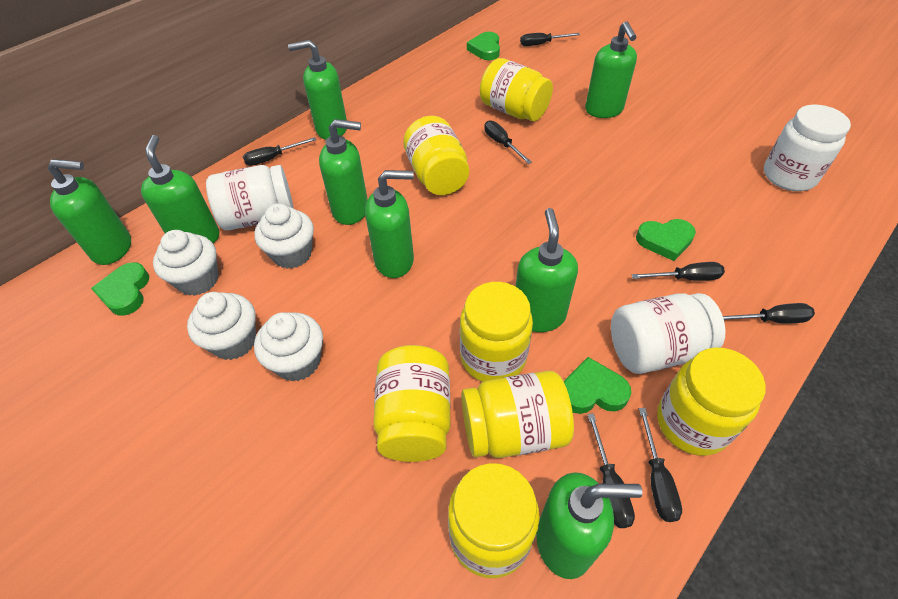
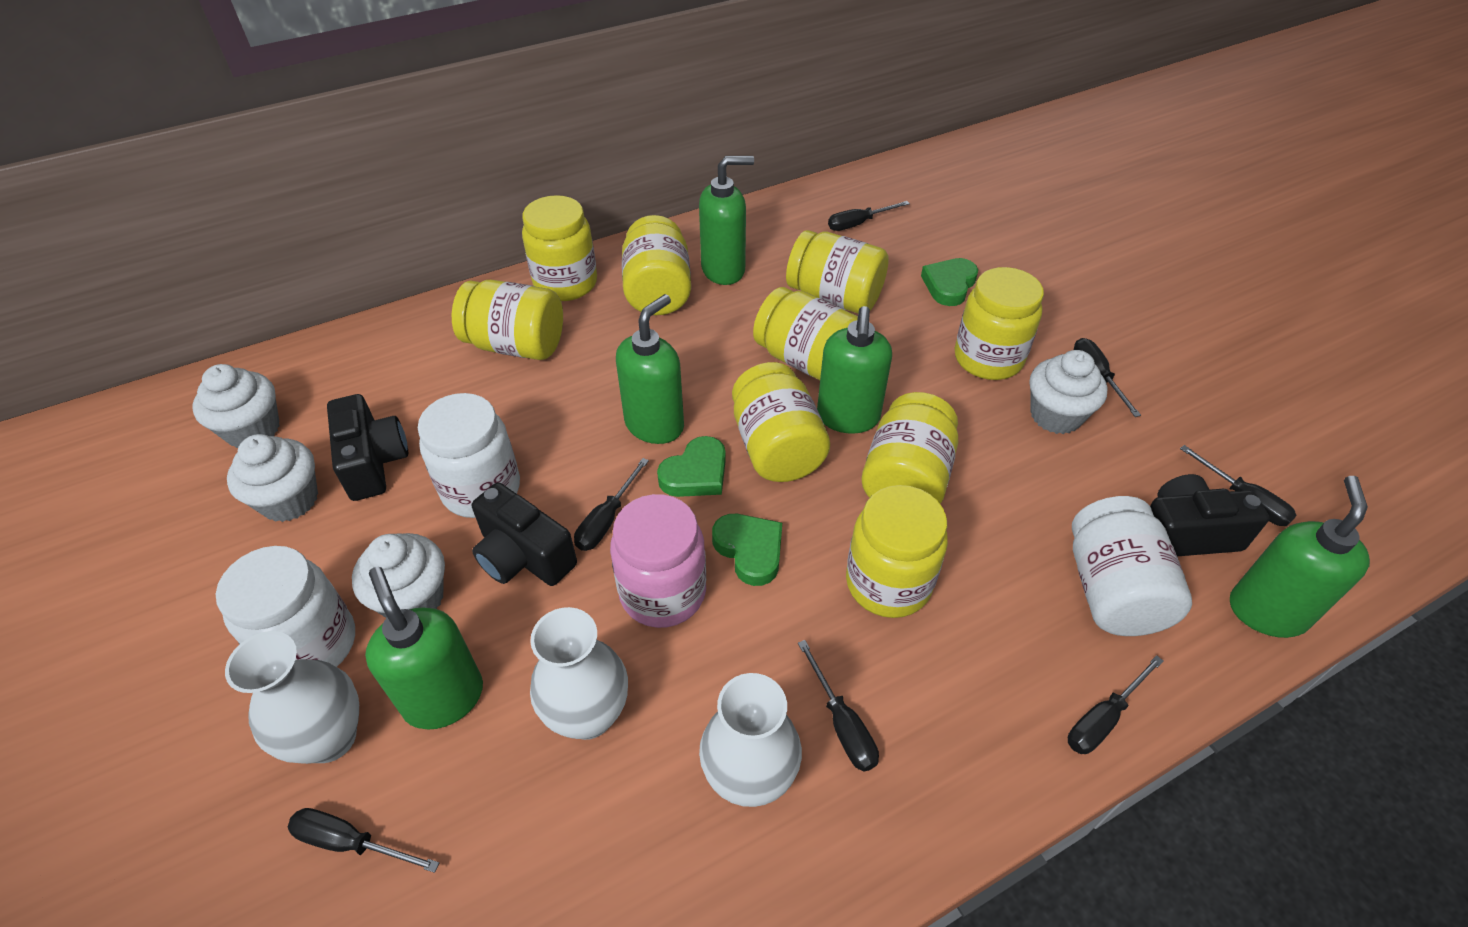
black camera: 0 -> 3
green heart: 4 -> 3
green soap dispenser: 8 -> 5
pink jar: 0 -> 1
white vase: 0 -> 3
yellow jar: 7 -> 9

